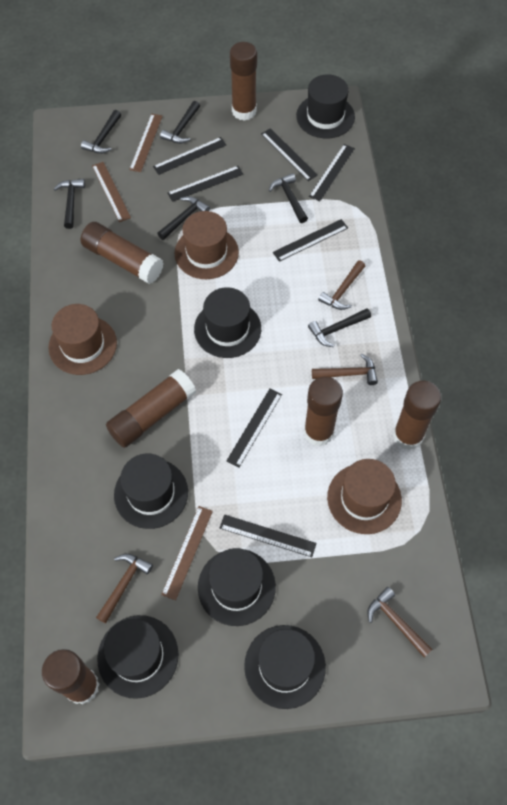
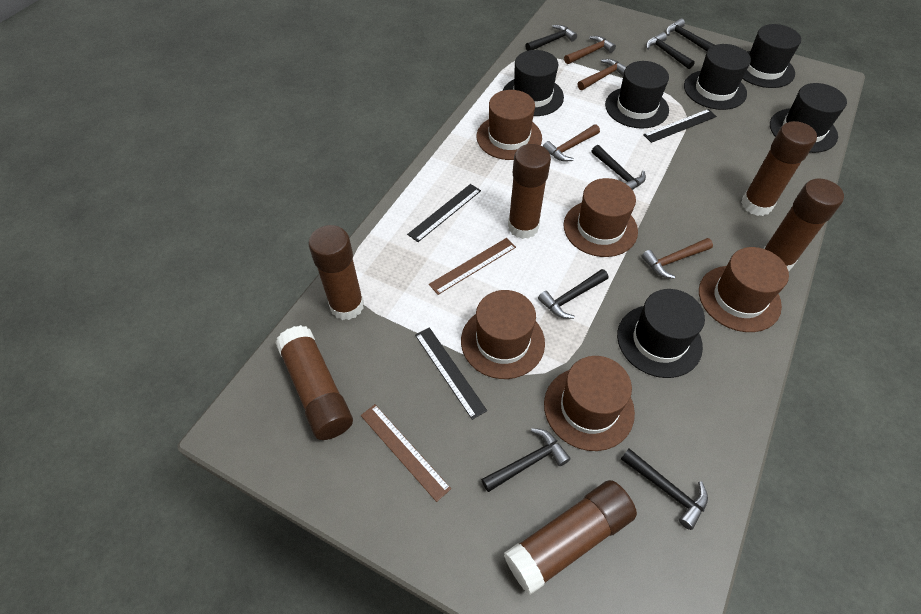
black hammer: 6 -> 7
black ruler: 7 -> 3
brown hat: 3 -> 5
brown ruler: 3 -> 2

